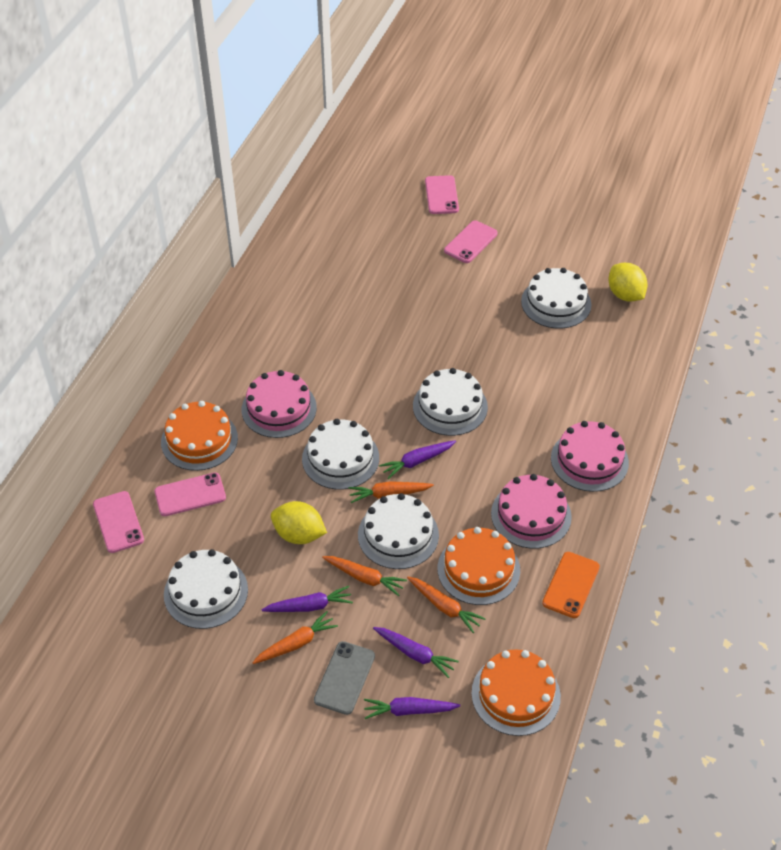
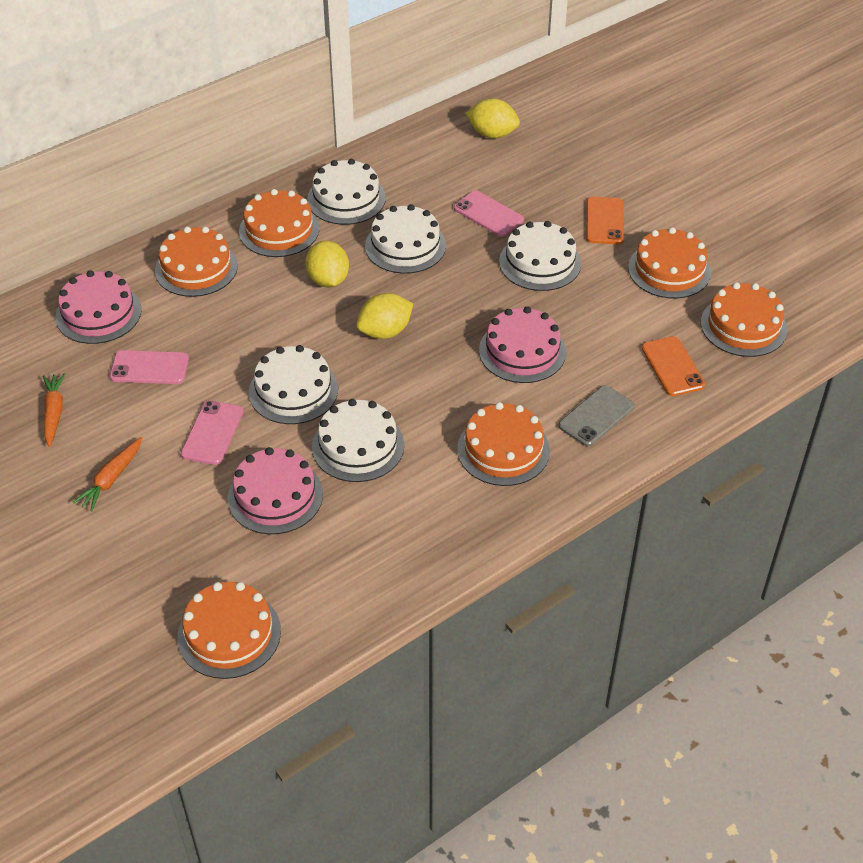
orange cake: 3 -> 6
orange carrot: 4 -> 2
orange phone: 1 -> 2
pink phone: 4 -> 3
purple carrot: 4 -> 0
yellow lemon: 2 -> 3

